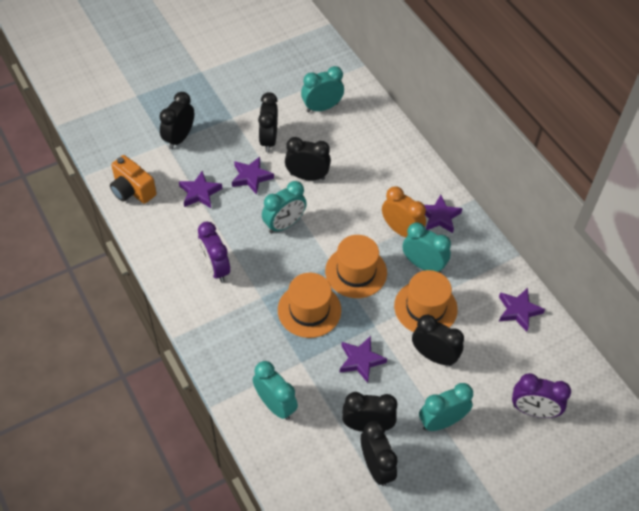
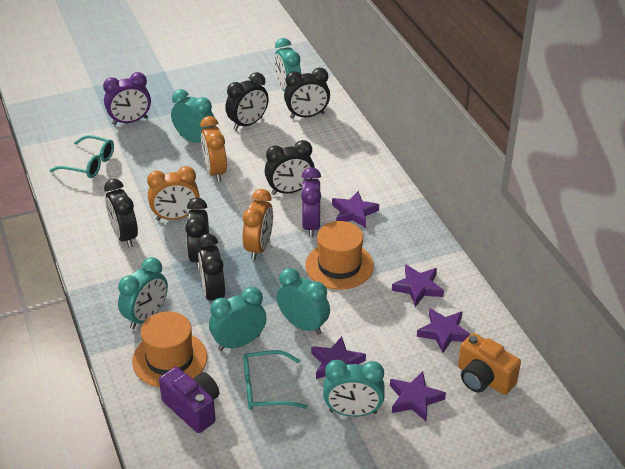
orange clock: 1 -> 3
orange hat: 3 -> 2
purple camera: 0 -> 1
turquoise clock: 5 -> 6
turquoise glasses: 0 -> 2

